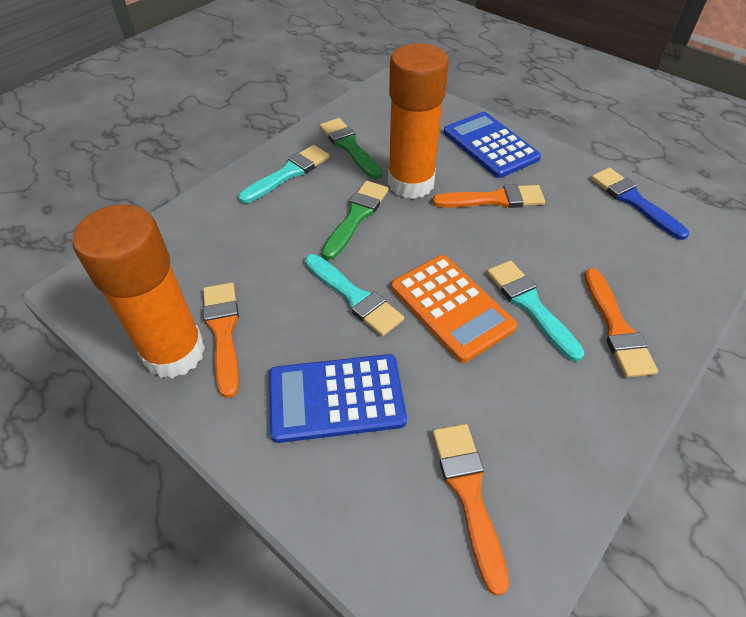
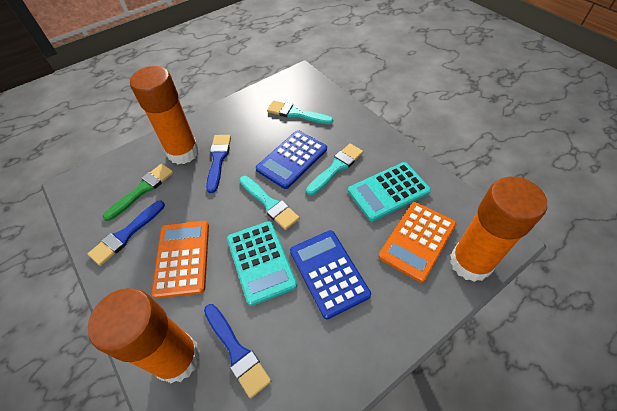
blue brush: 1 -> 3
green brush: 2 -> 1
orange brush: 4 -> 0
orange calculator: 1 -> 2
orange glue stick: 2 -> 3
turquoise calculator: 0 -> 2

